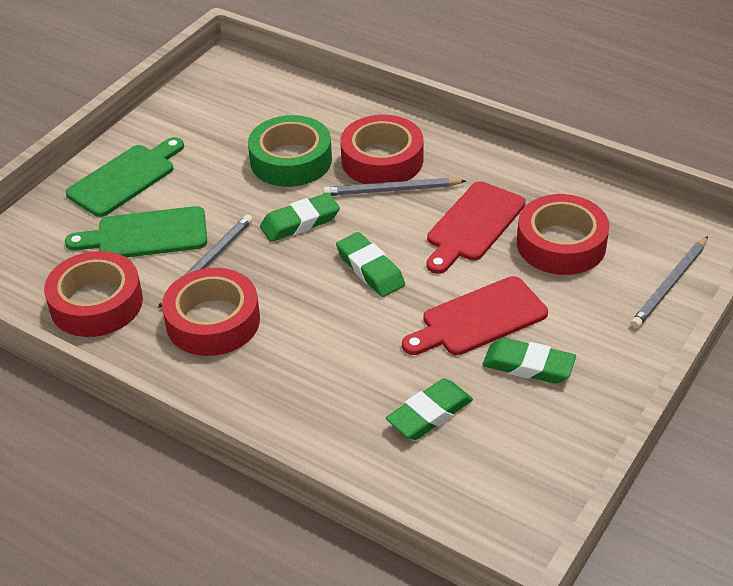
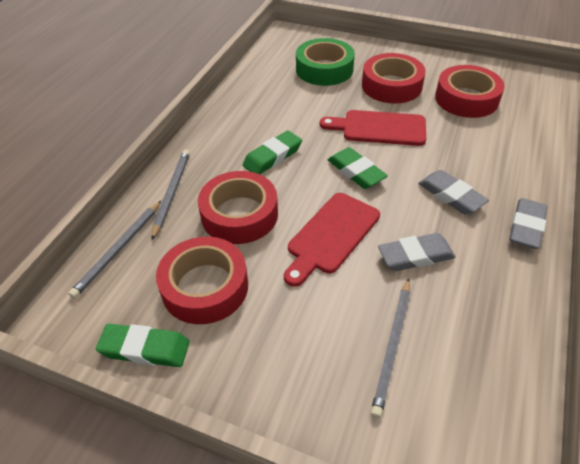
green cutting board: 2 -> 0
green eraser: 4 -> 3
grey eraser: 0 -> 3

